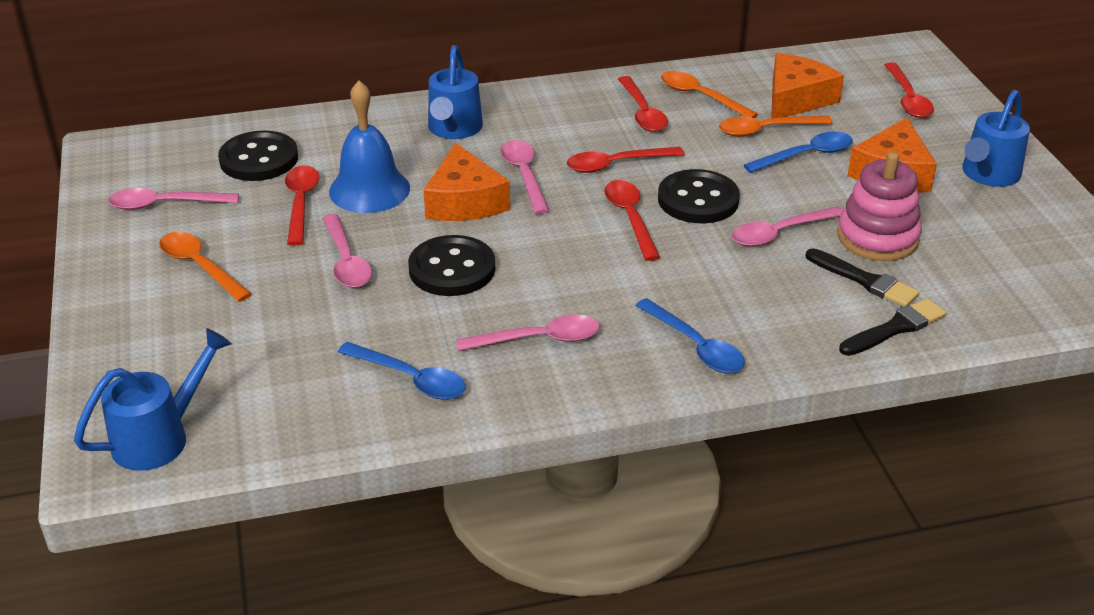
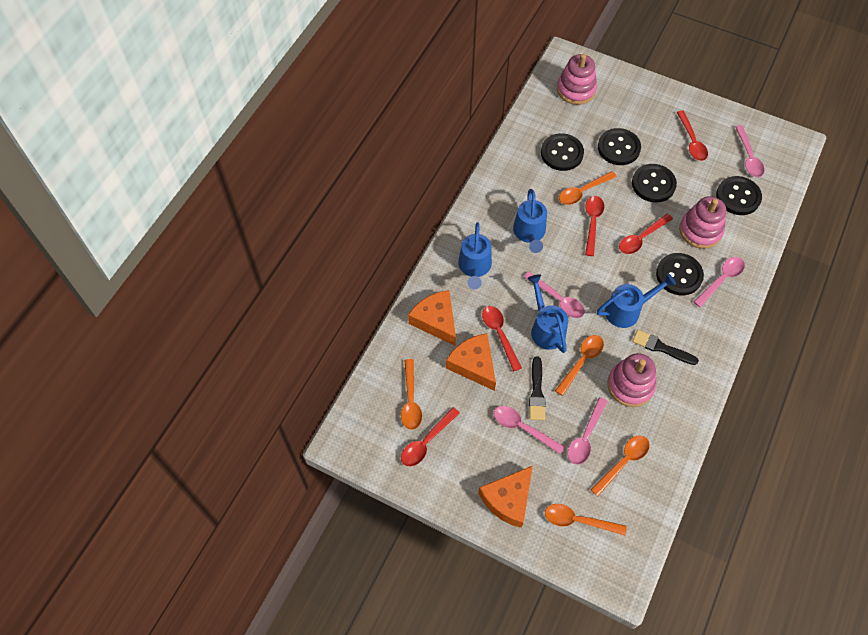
black button: 3 -> 5
blue bell: 1 -> 0
blue spoon: 3 -> 0
blue watering can: 3 -> 4
orange spoon: 3 -> 5
pink stacking toy: 1 -> 3

